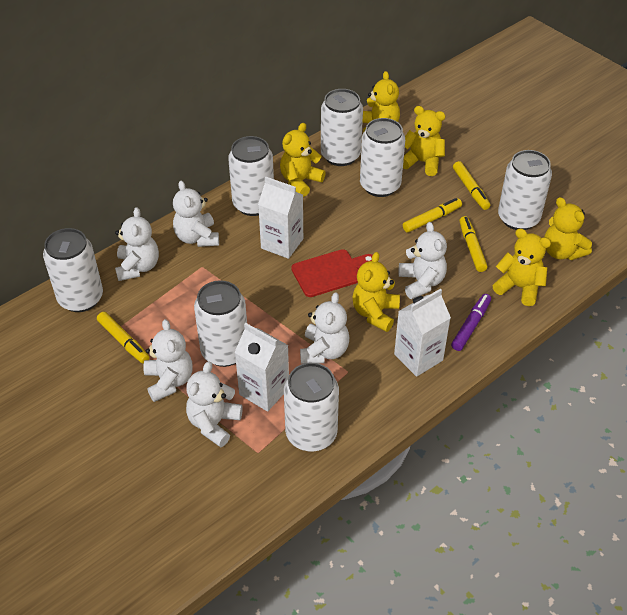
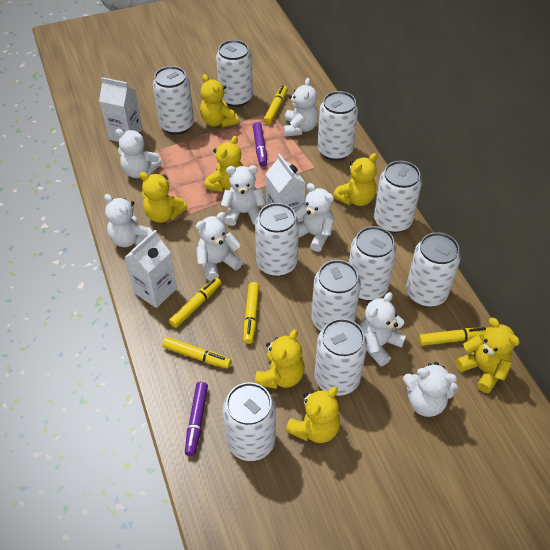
purple marker: 1 -> 2
red cutting board: 1 -> 0
white can: 7 -> 10
white teddy bear: 6 -> 8
yellow marker: 4 -> 5
yellow teddy bear: 6 -> 7

